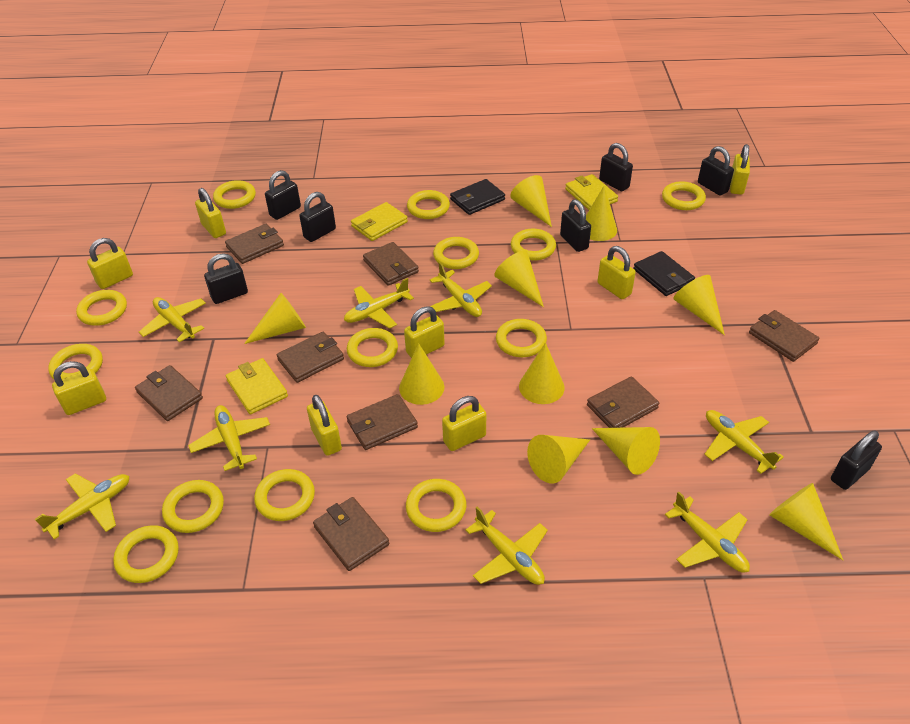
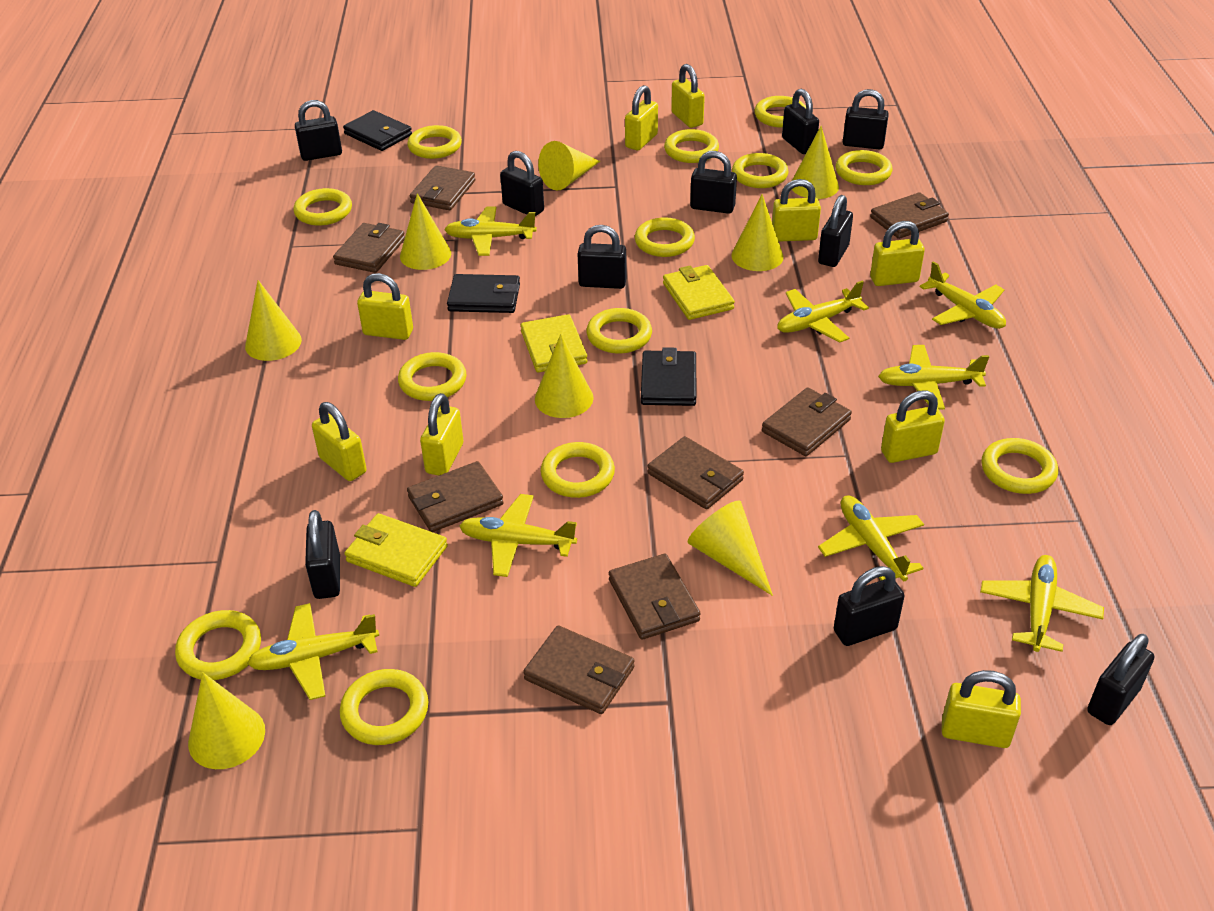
black padlock: 7 -> 10
black wallet: 2 -> 3
yellow cone: 10 -> 8
yellow padlock: 8 -> 9

